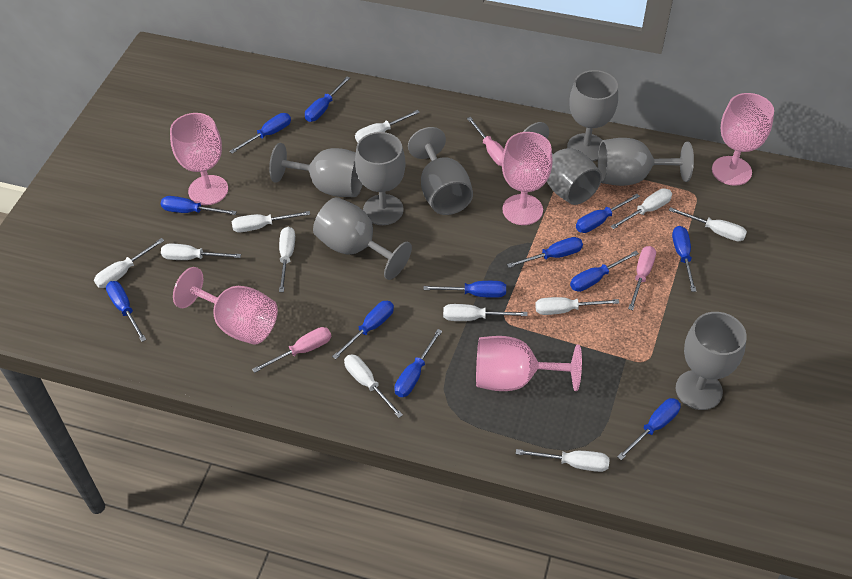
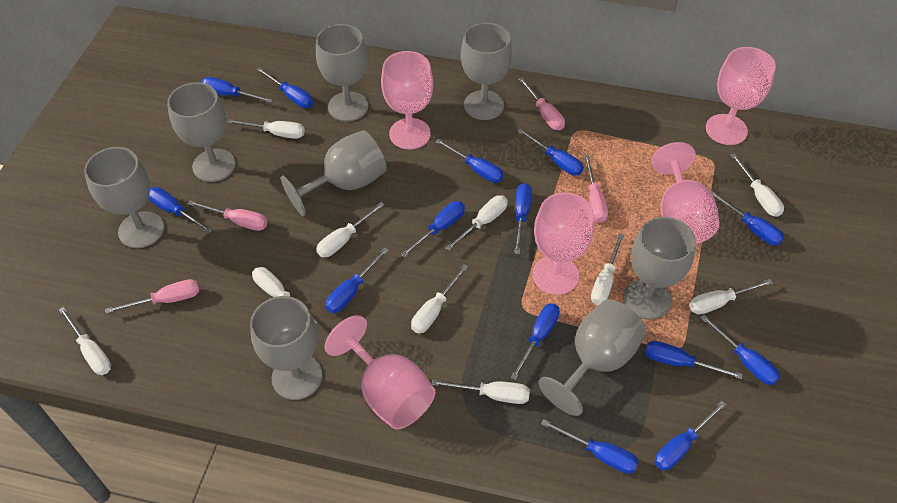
blue screwdriver: 12 -> 14
pink screwdriver: 3 -> 4
white screwdriver: 11 -> 10

